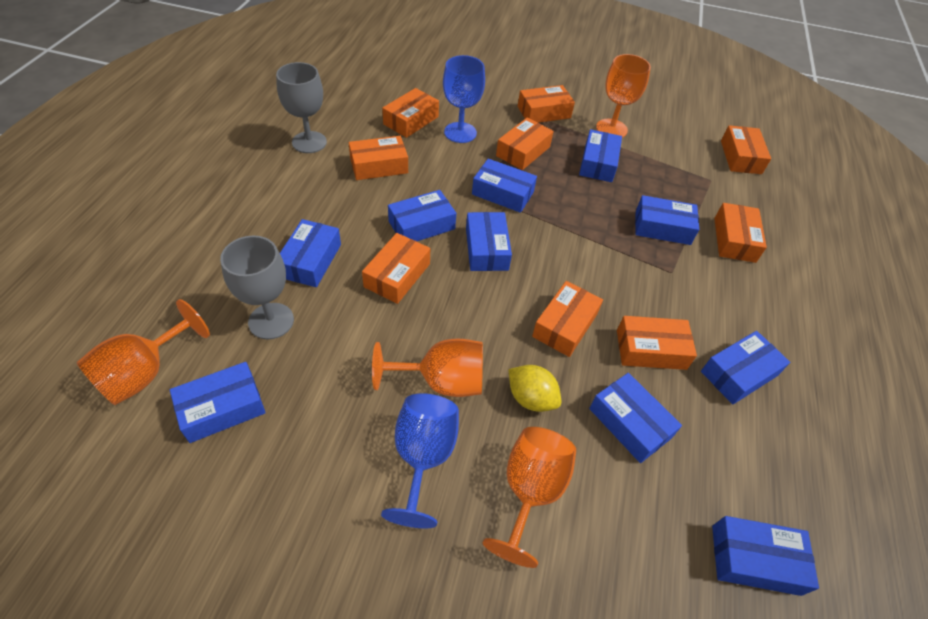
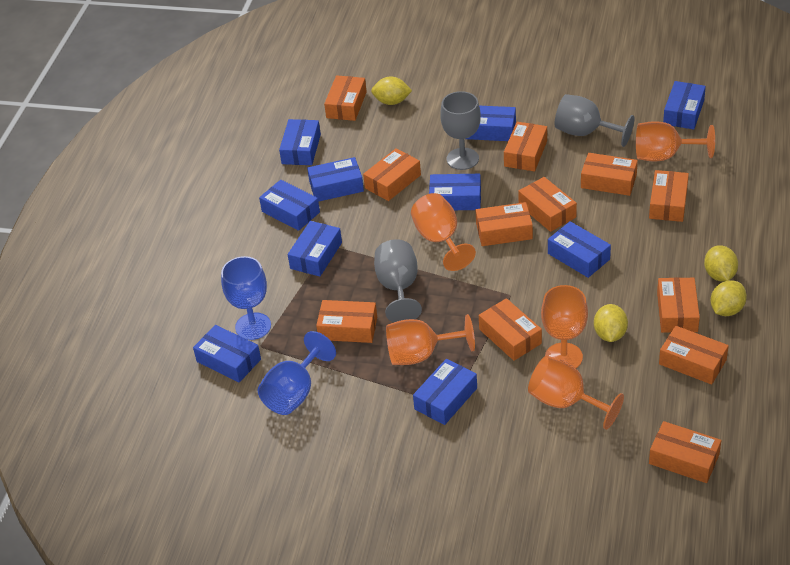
grey goblet: 2 -> 3
orange box: 9 -> 12
orange goblet: 4 -> 5
yellow lemon: 1 -> 4

